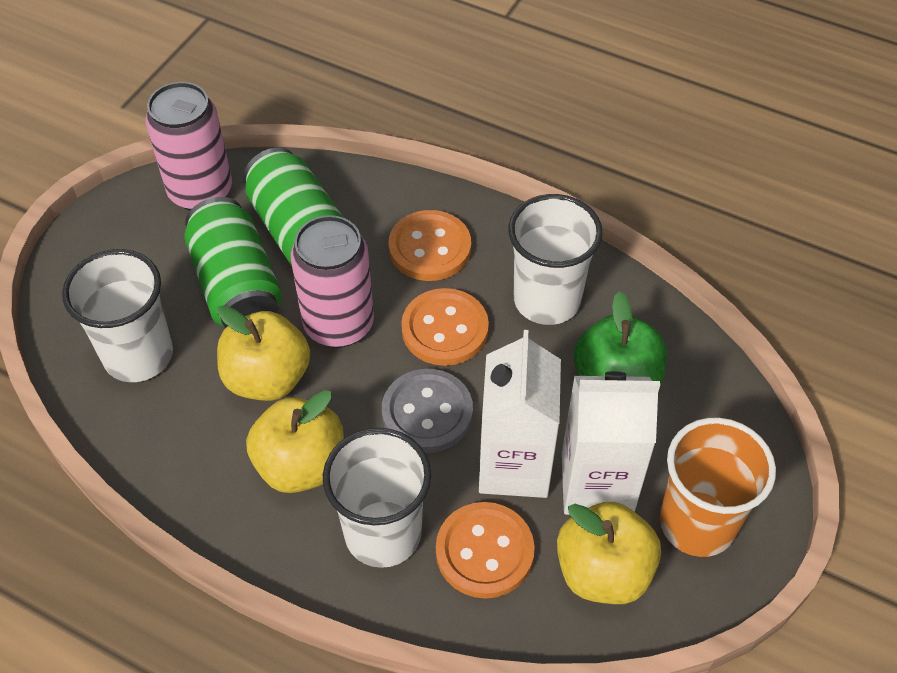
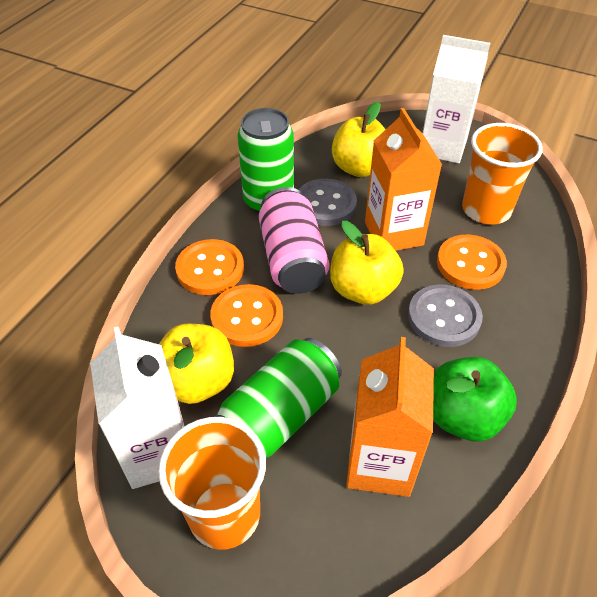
grey button: 1 -> 2
orange carton: 0 -> 2
orange cup: 1 -> 2
pink can: 2 -> 1
white cup: 3 -> 0

